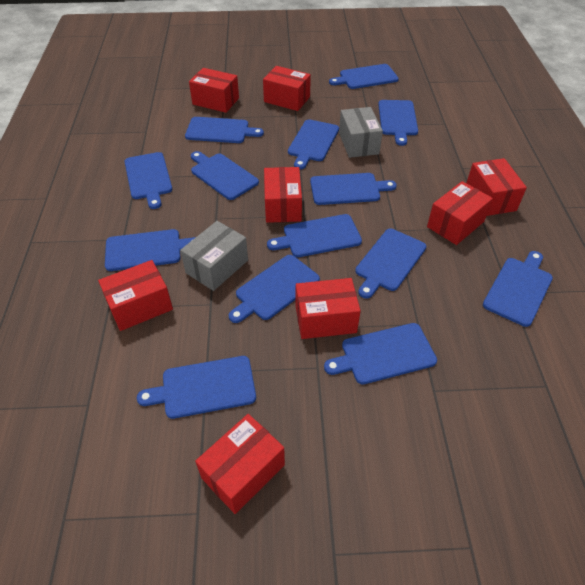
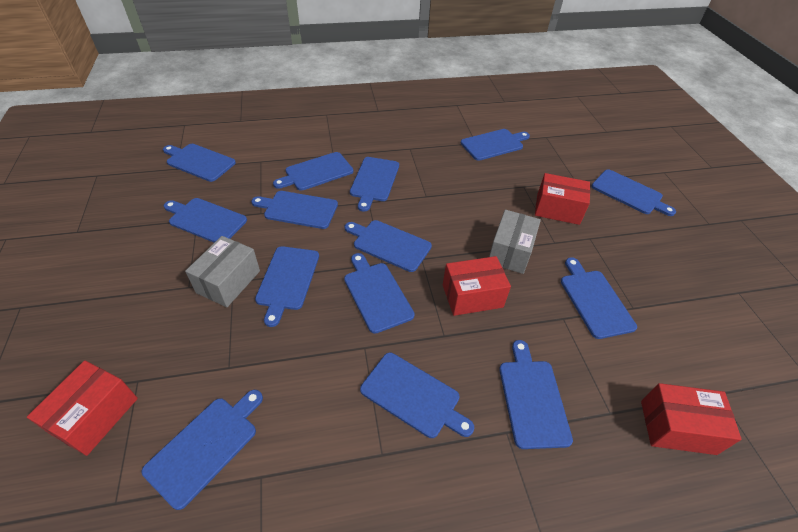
red box: 8 -> 4

